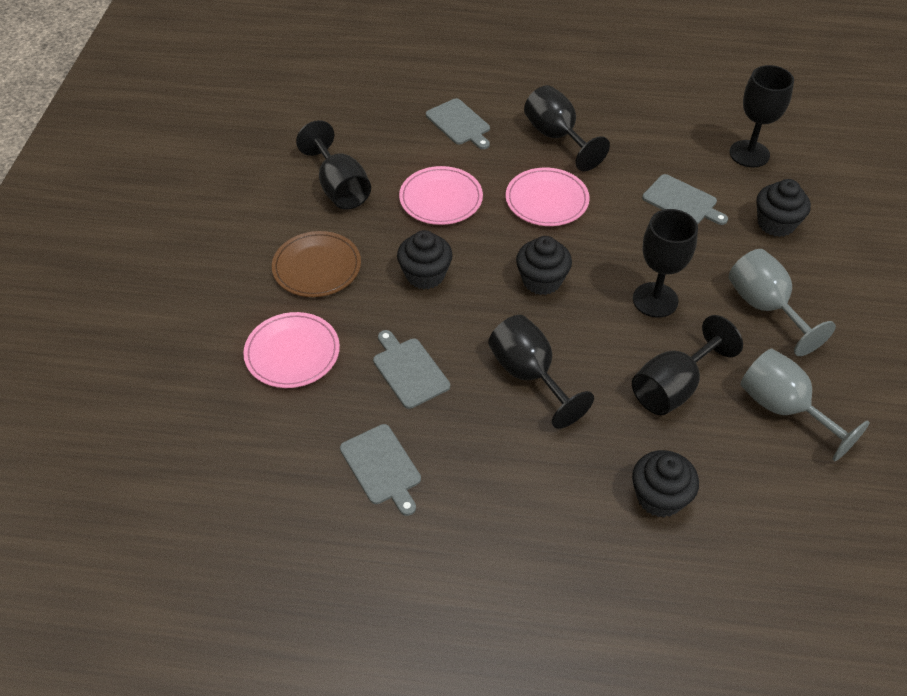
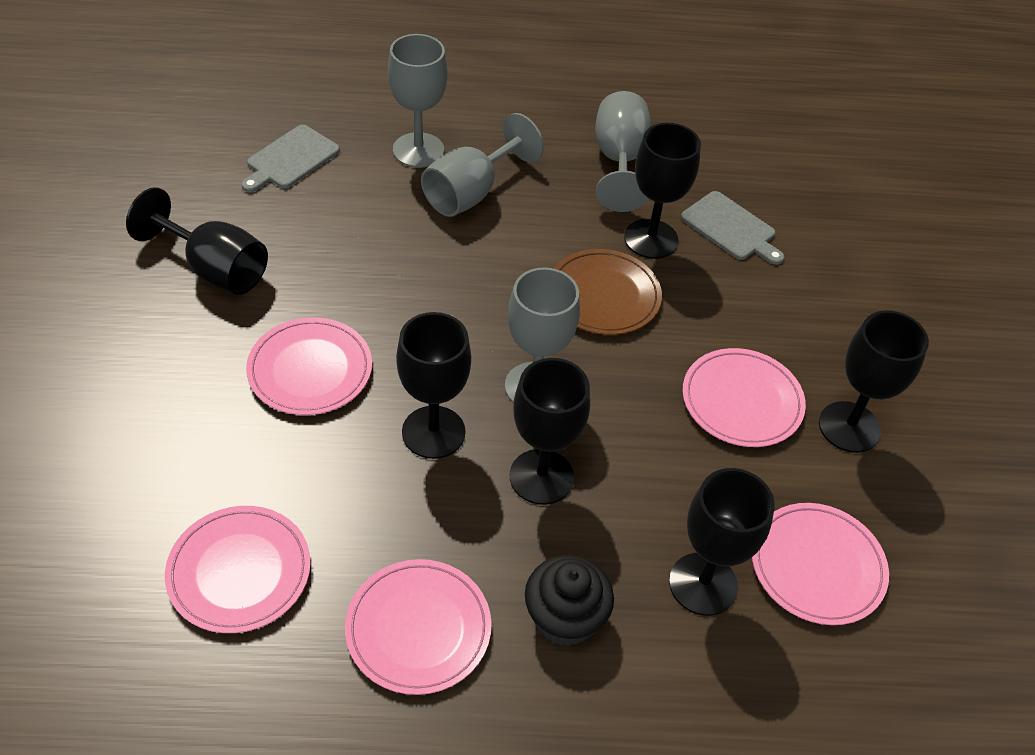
black cupcake: 4 -> 1
grey cutting board: 4 -> 2
grey goblet: 2 -> 4
pink plate: 3 -> 5

